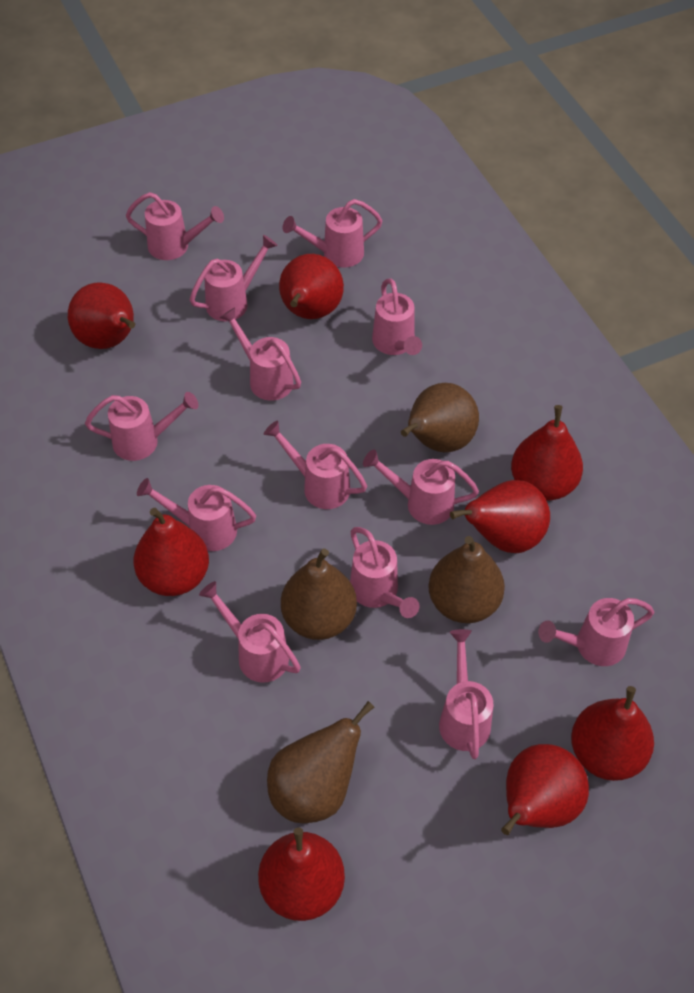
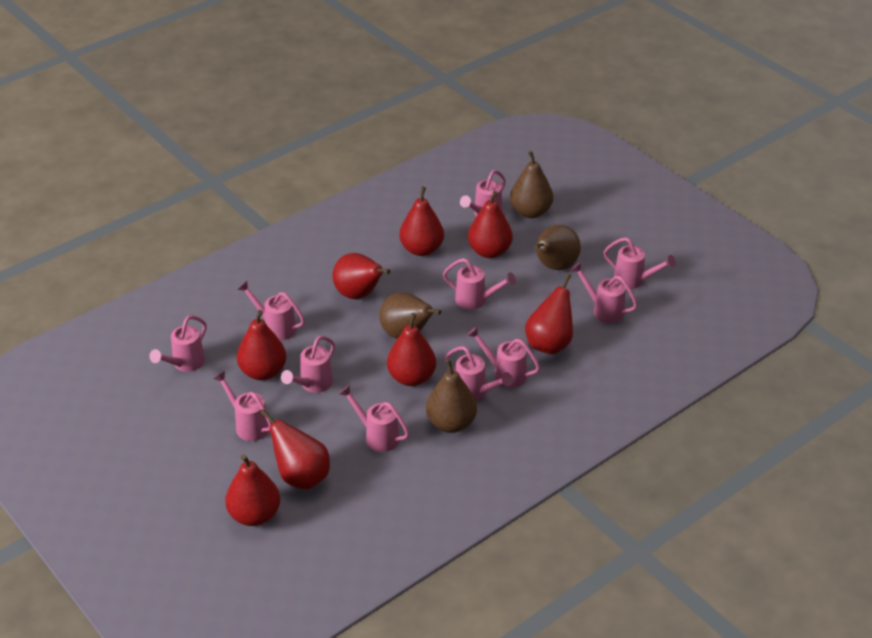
pink watering can: 13 -> 11

